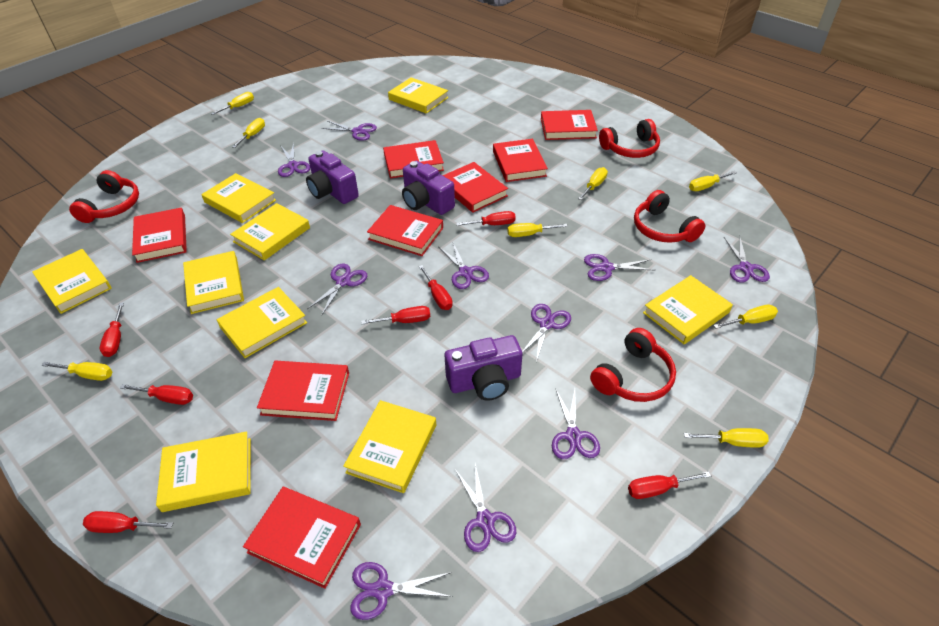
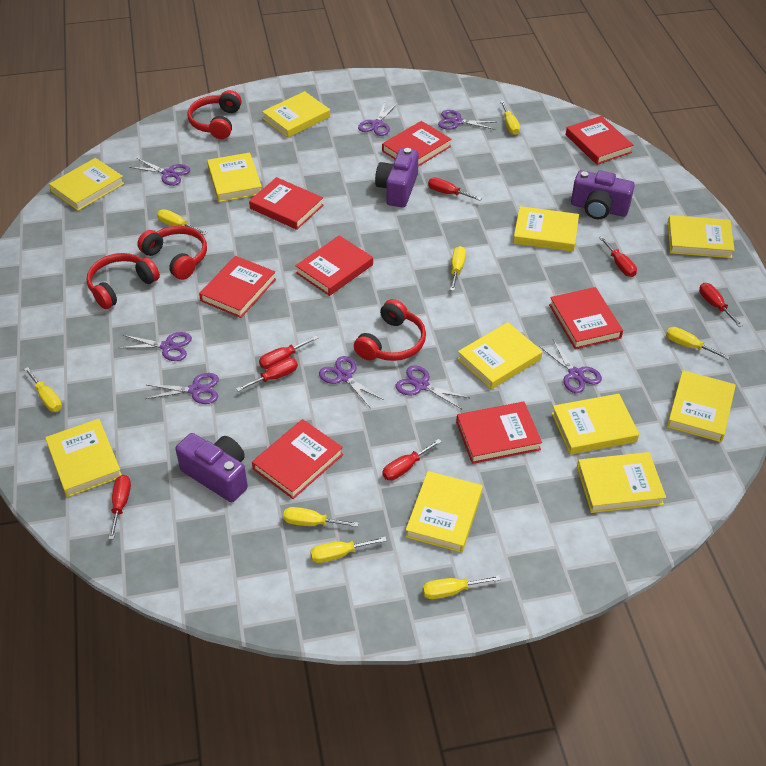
purple scissors: 10 -> 8
yellow book: 9 -> 11

